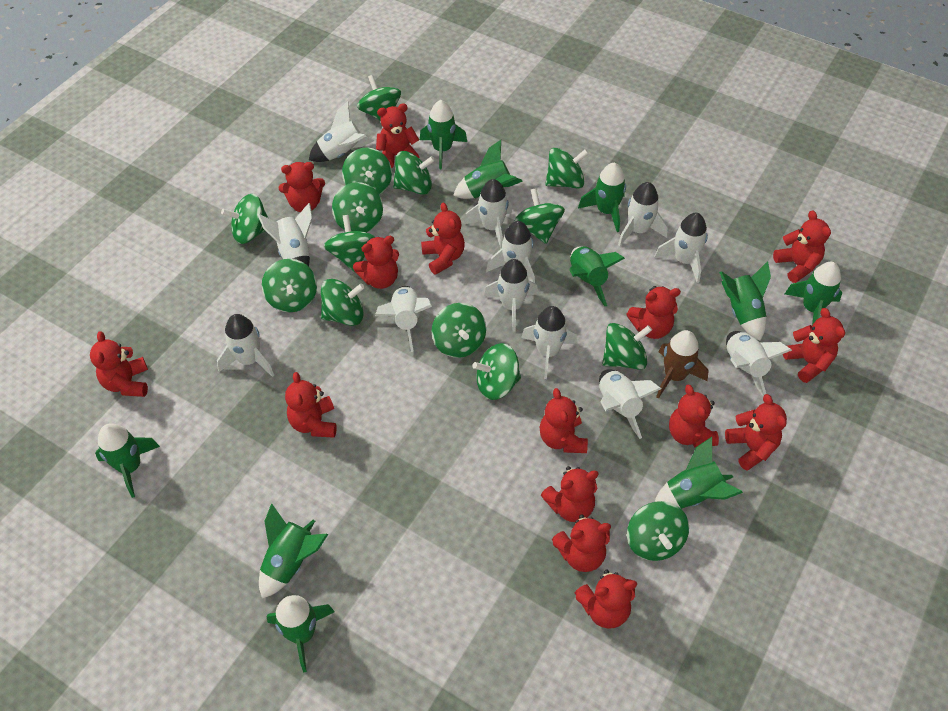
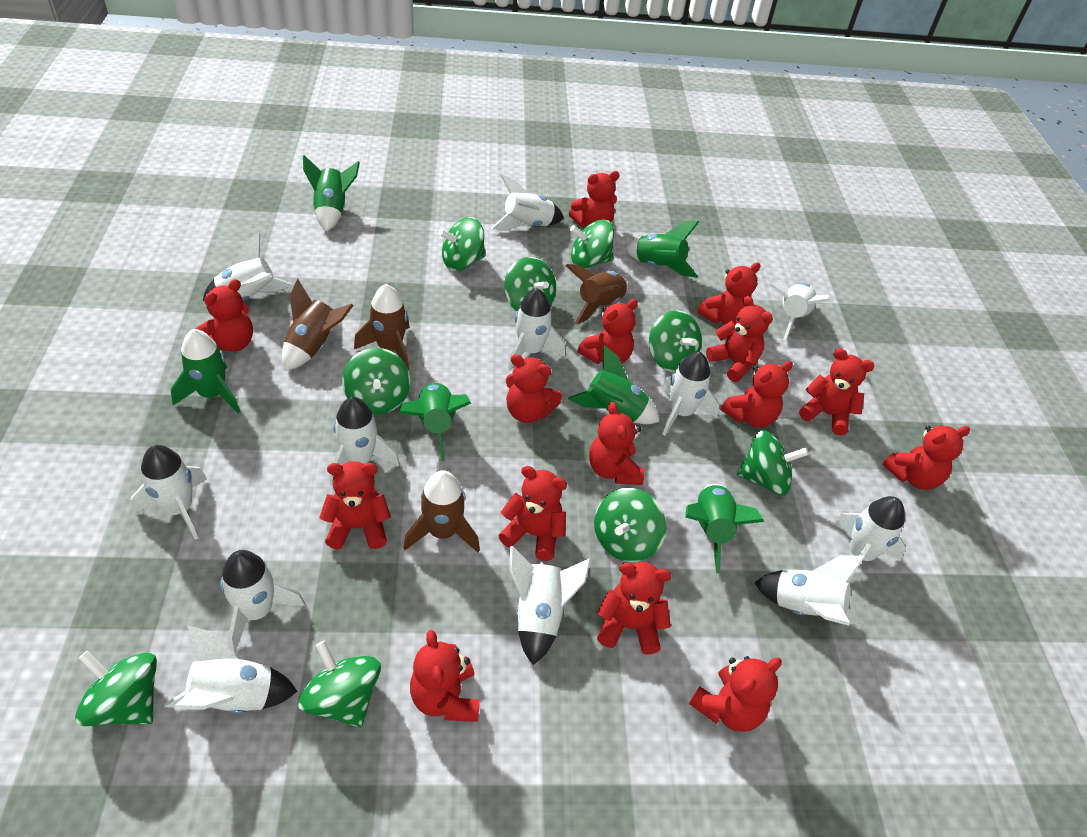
brown rocket: 1 -> 4
green rocket: 10 -> 6
green spinning top: 14 -> 9

